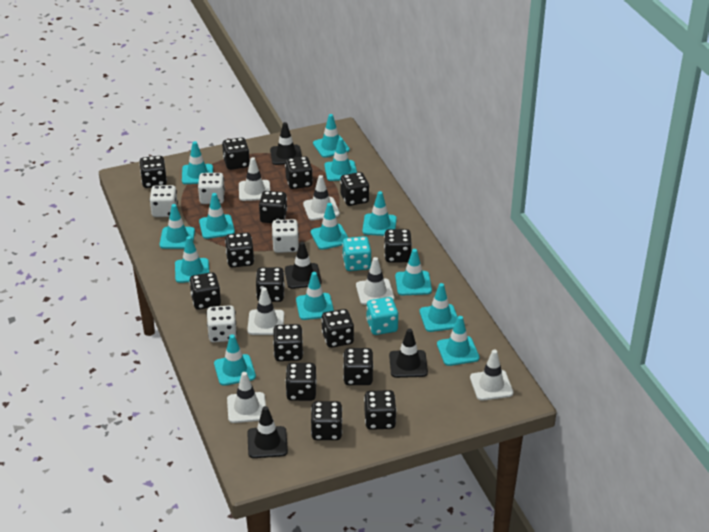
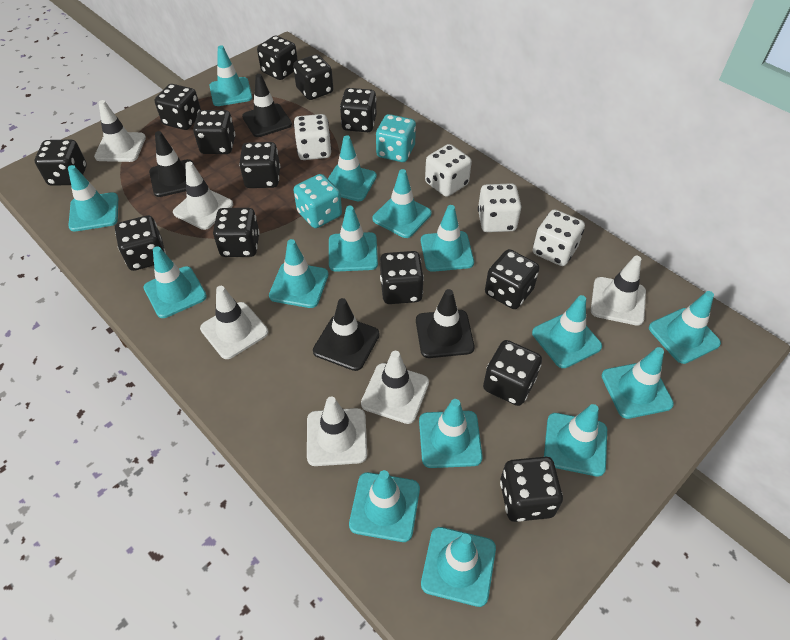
black dice: 15 -> 13
turquoise traffic cone: 13 -> 15

